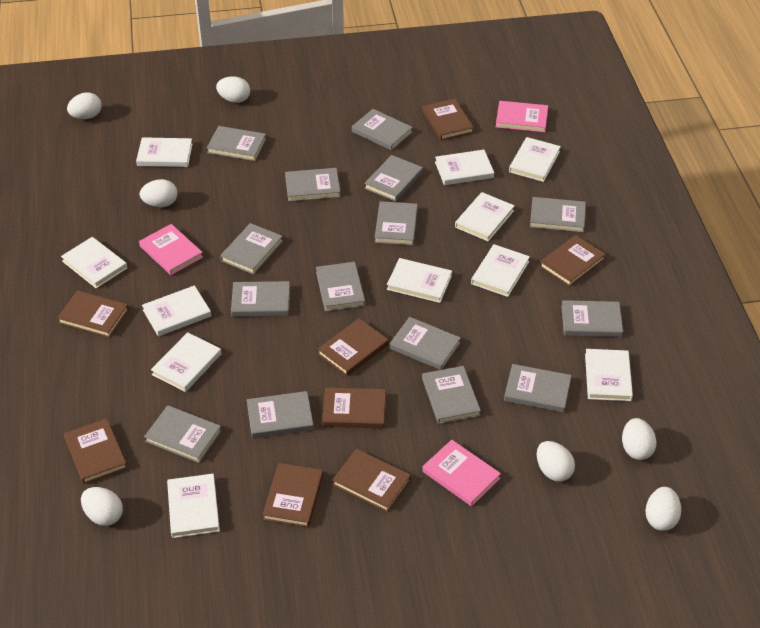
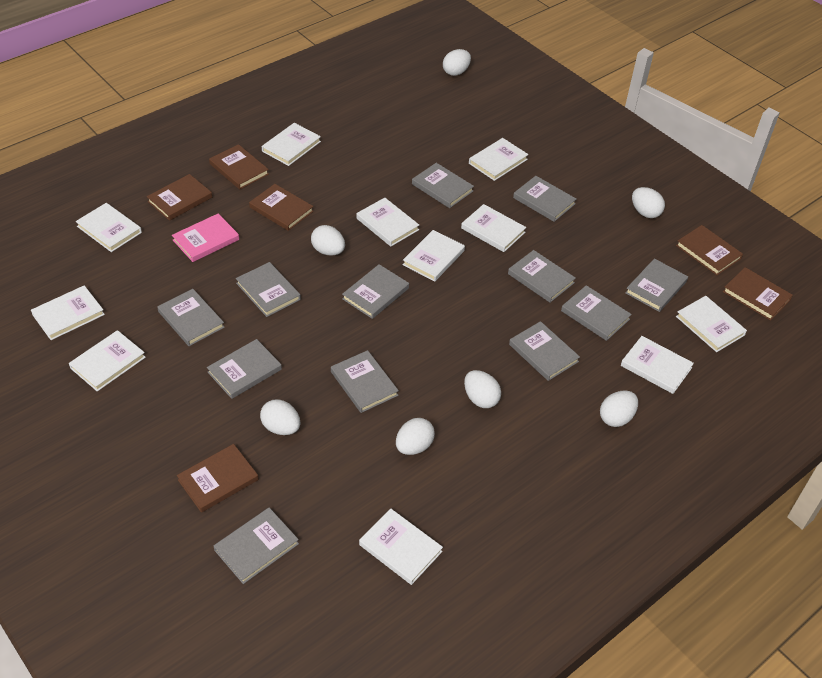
brown book: 8 -> 6
grey book: 15 -> 12
pink book: 3 -> 1

